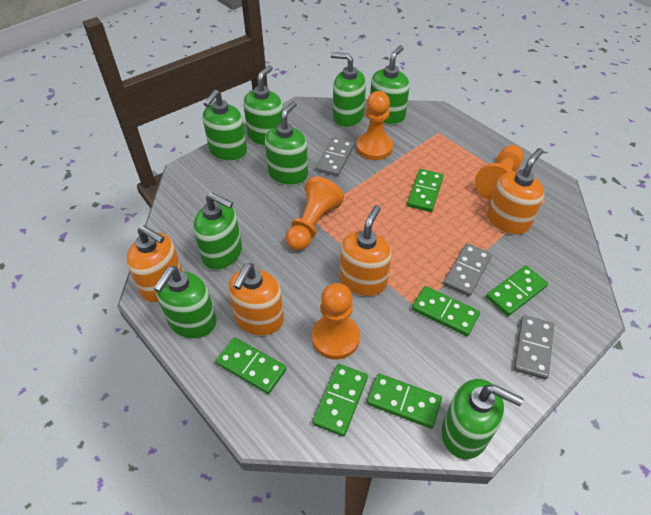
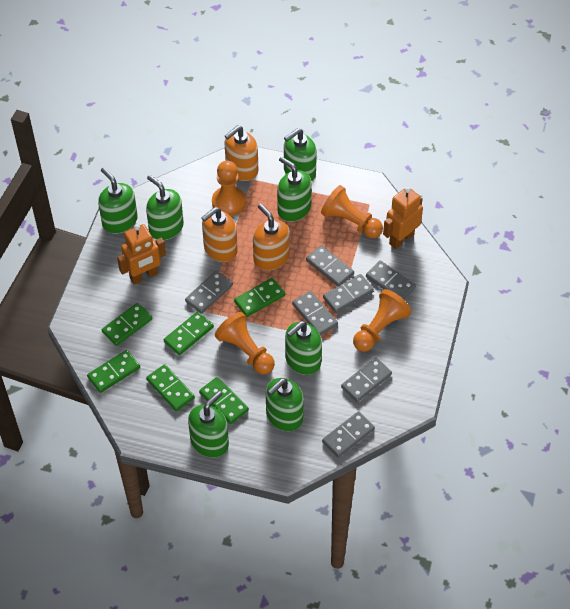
green soap dispenser: 8 -> 7
grey domino: 3 -> 7
orange robot: 0 -> 2
orange soap dispenser: 4 -> 3

